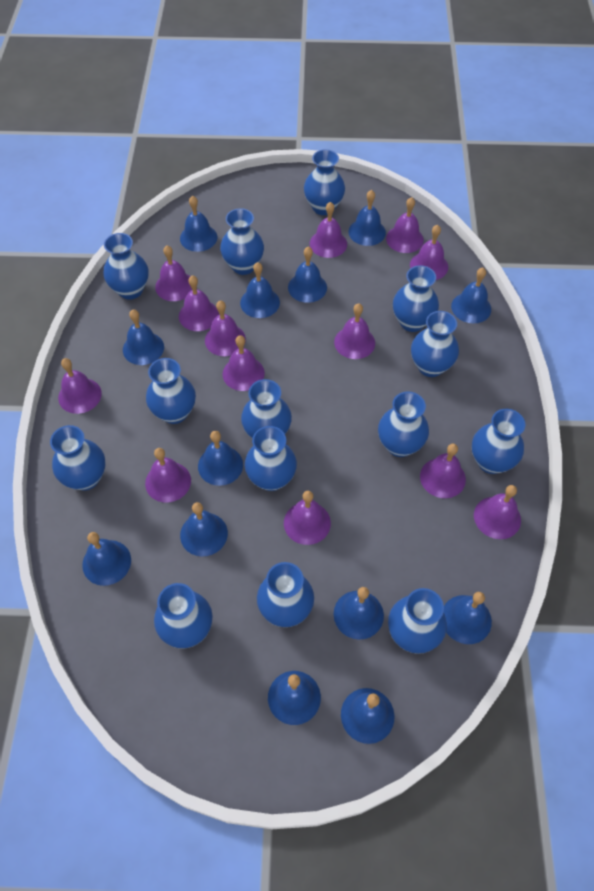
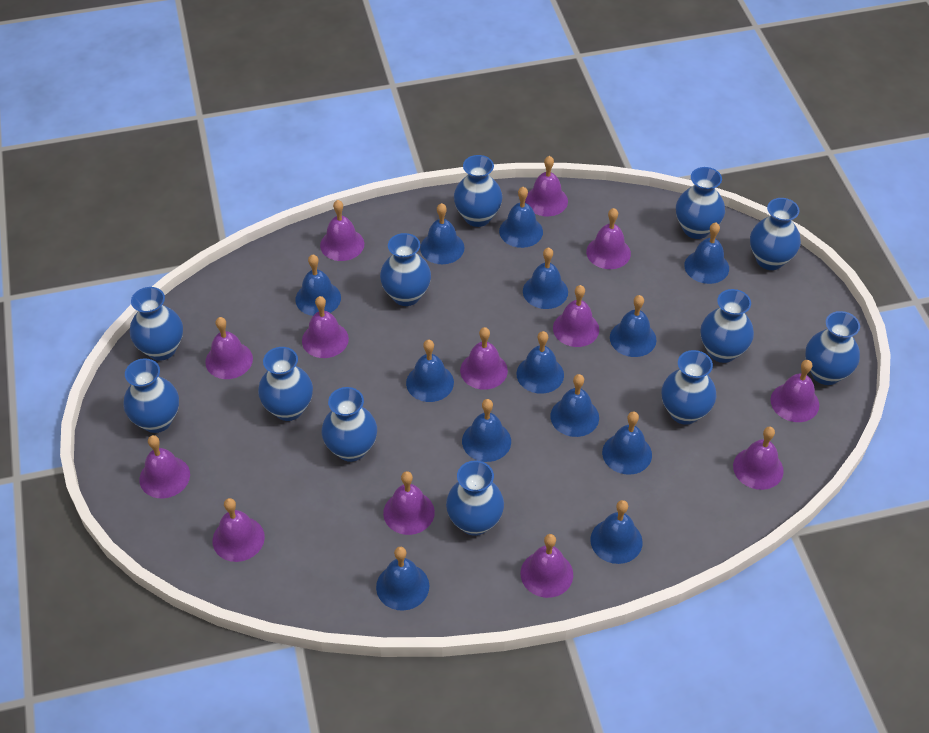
blue vase: 14 -> 12

